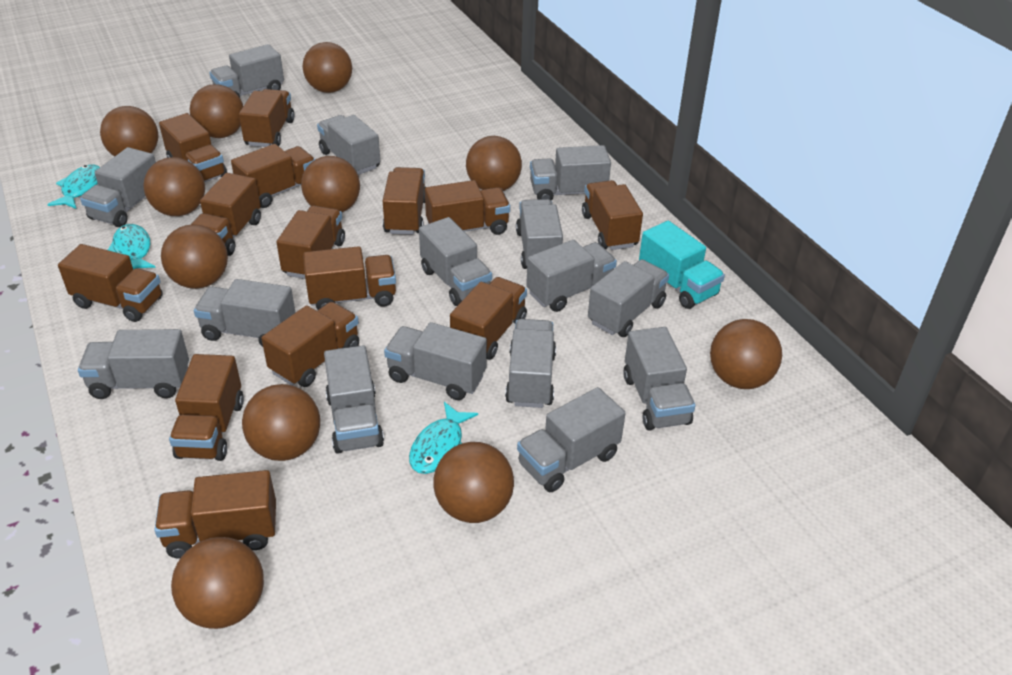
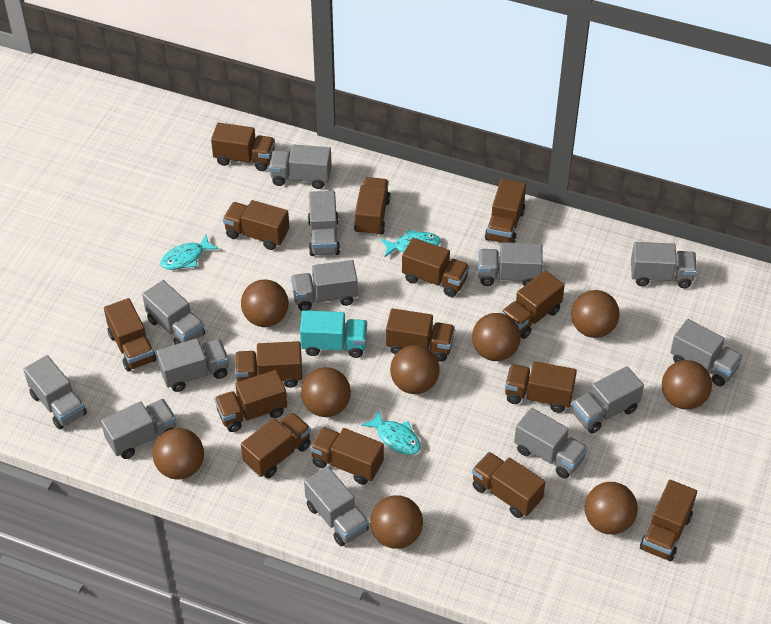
brown ball: 11 -> 9
brown truck: 14 -> 15
grey truck: 15 -> 13

